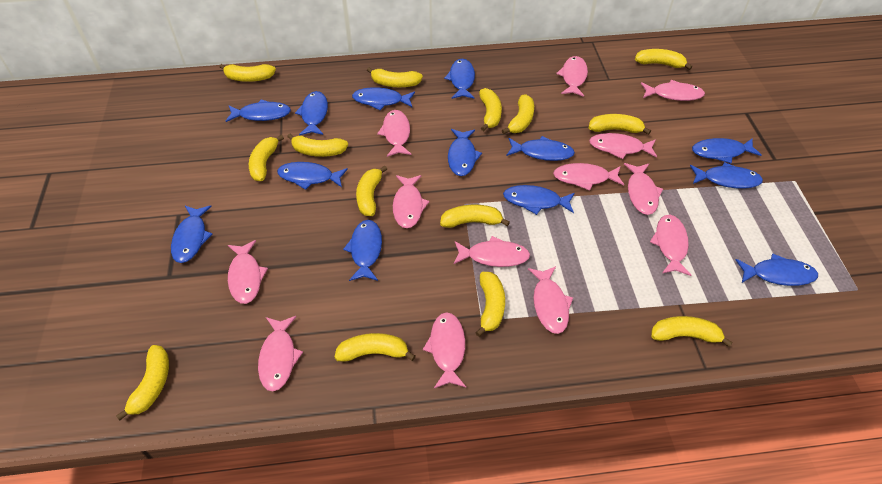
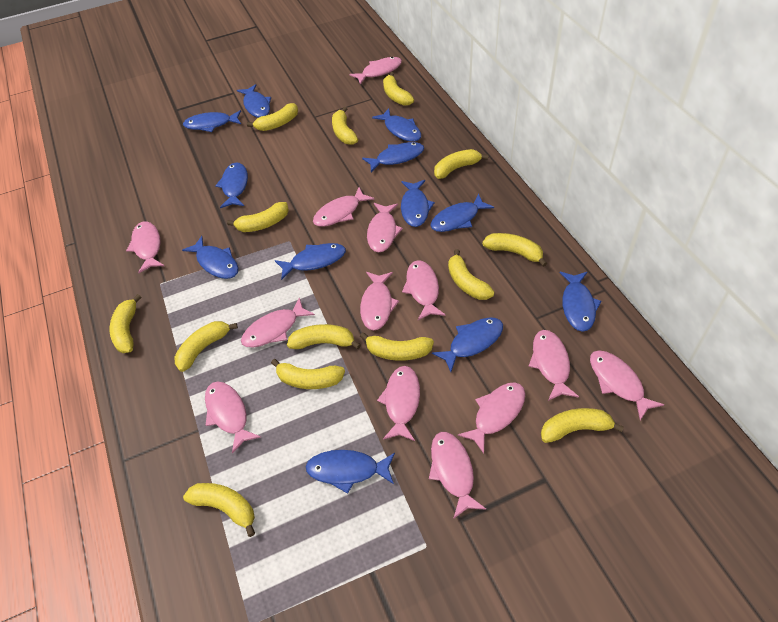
blue fish: 13 -> 12

